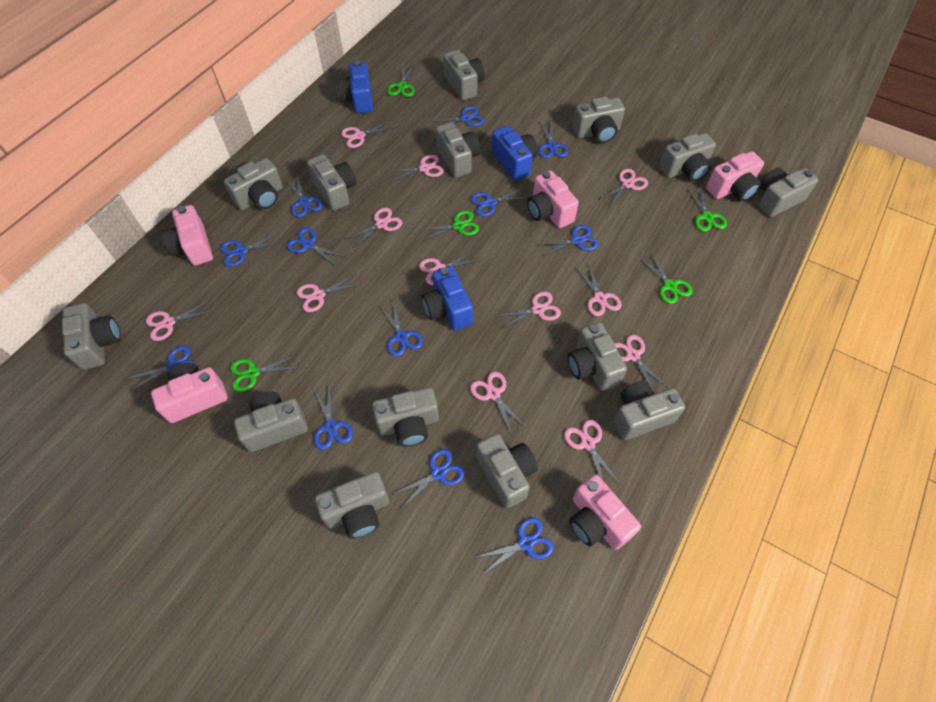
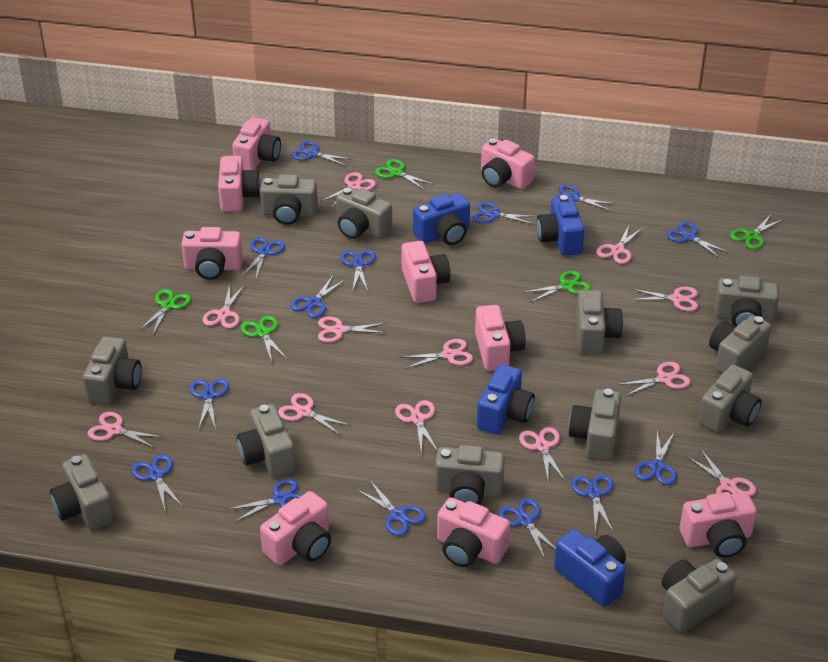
blue camera: 3 -> 4
blue scissors: 12 -> 14
grey camera: 14 -> 12
pink camera: 5 -> 9

